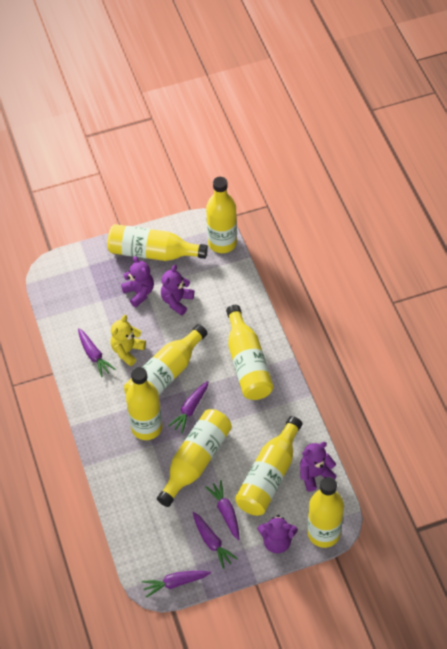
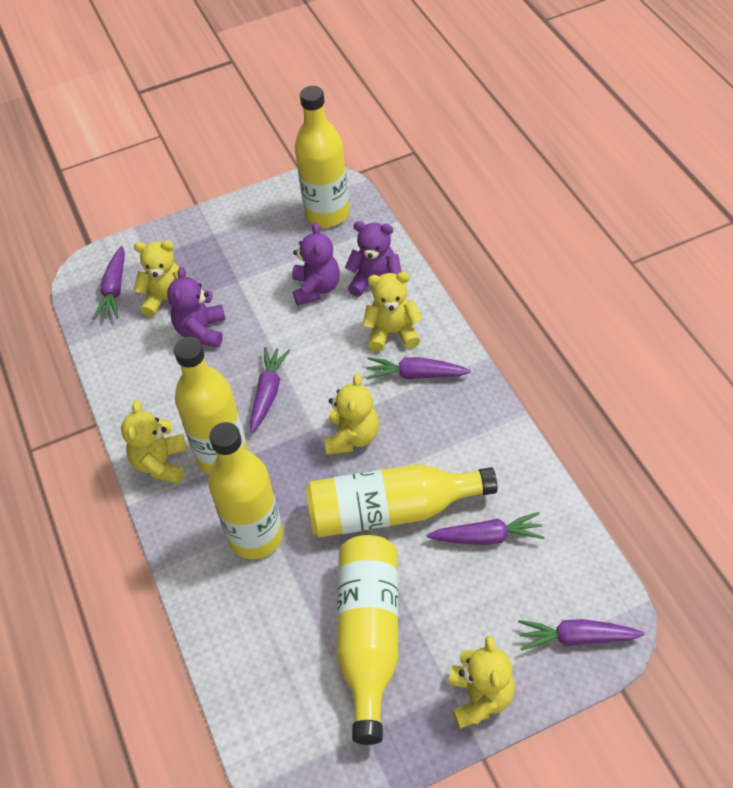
purple teddy bear: 4 -> 3
yellow bottle: 8 -> 5
yellow teddy bear: 1 -> 5

